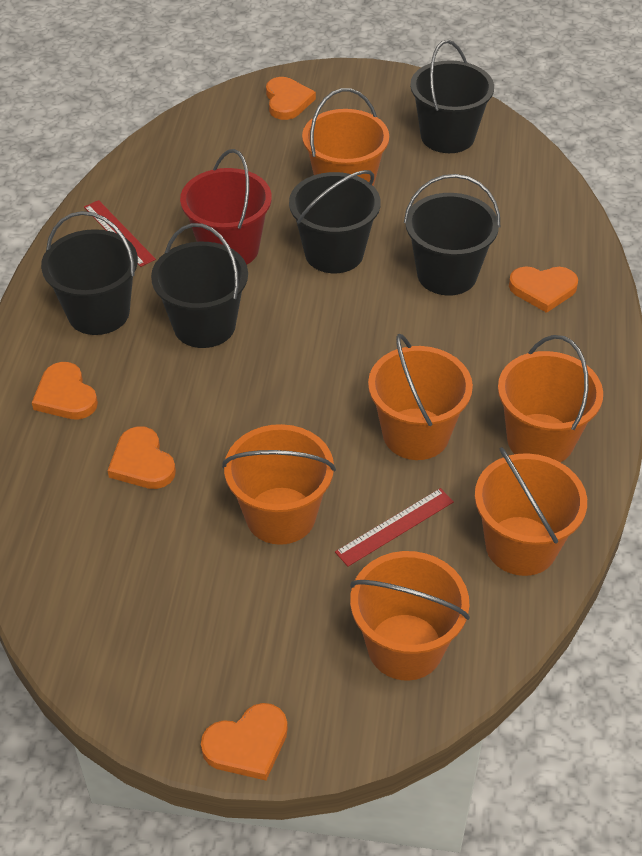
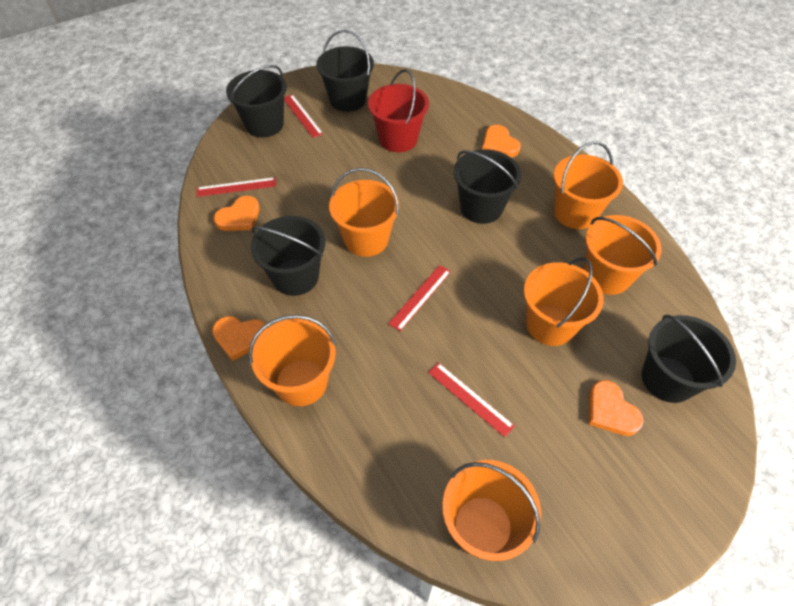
orange heart: 5 -> 4
red ruler: 2 -> 4

